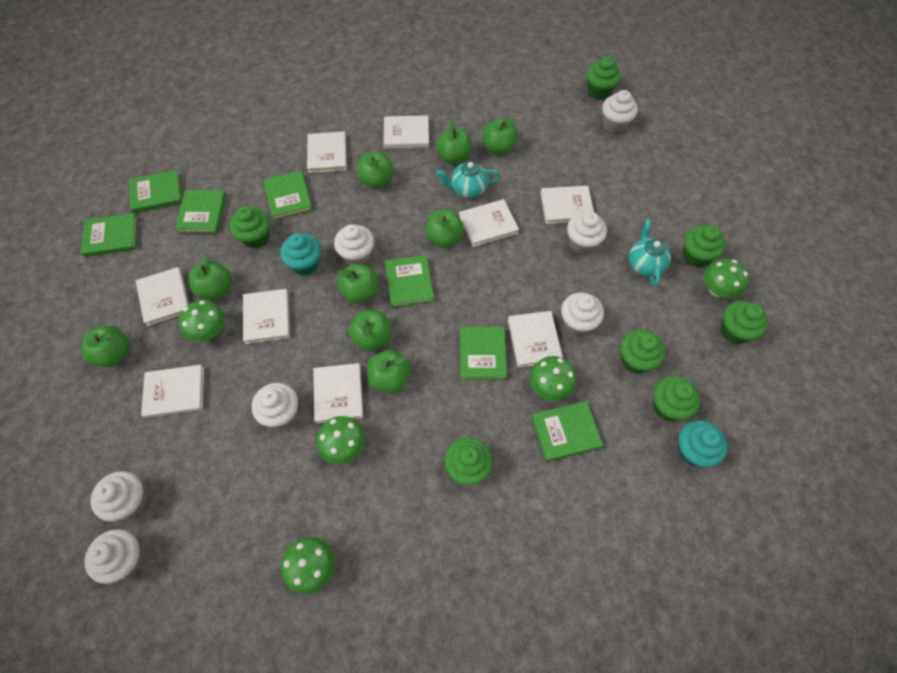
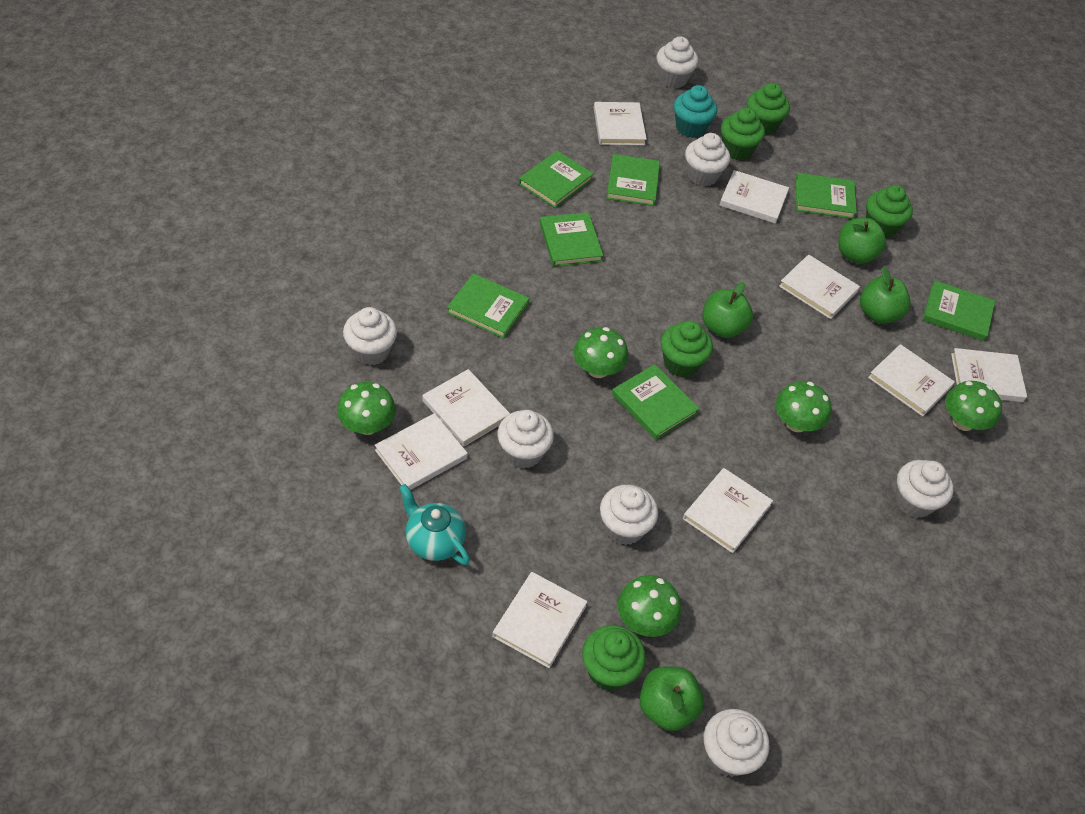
green apple: 9 -> 4
green cupcake: 7 -> 5
turquoise cupcake: 2 -> 1
turquoise teapot: 2 -> 1

